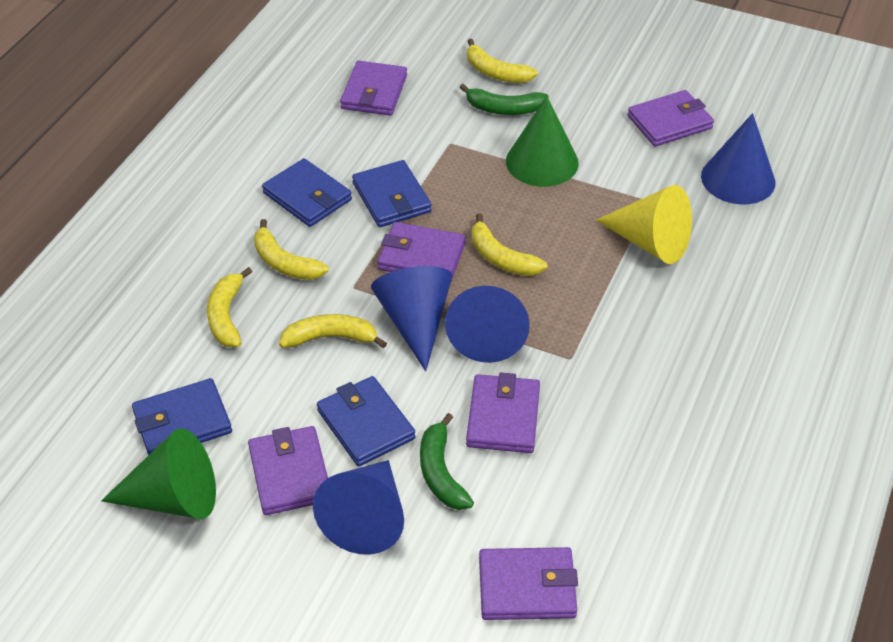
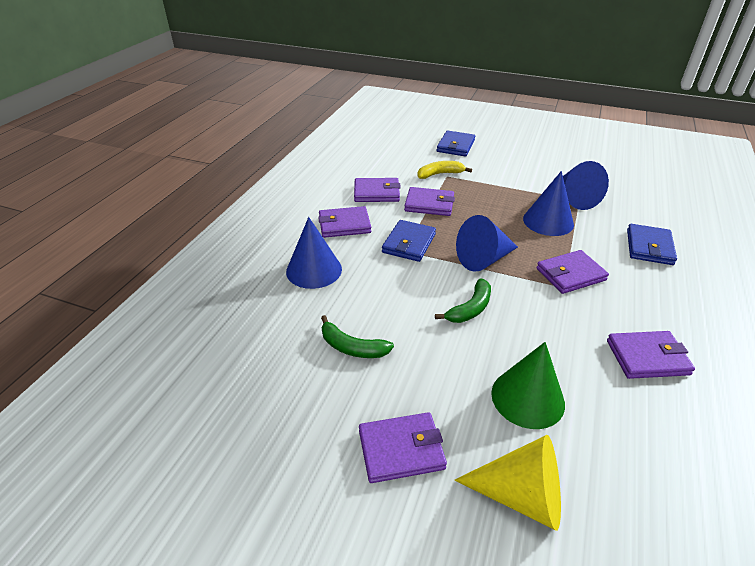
blue wallet: 4 -> 3
green cone: 2 -> 1
yellow banana: 5 -> 1

